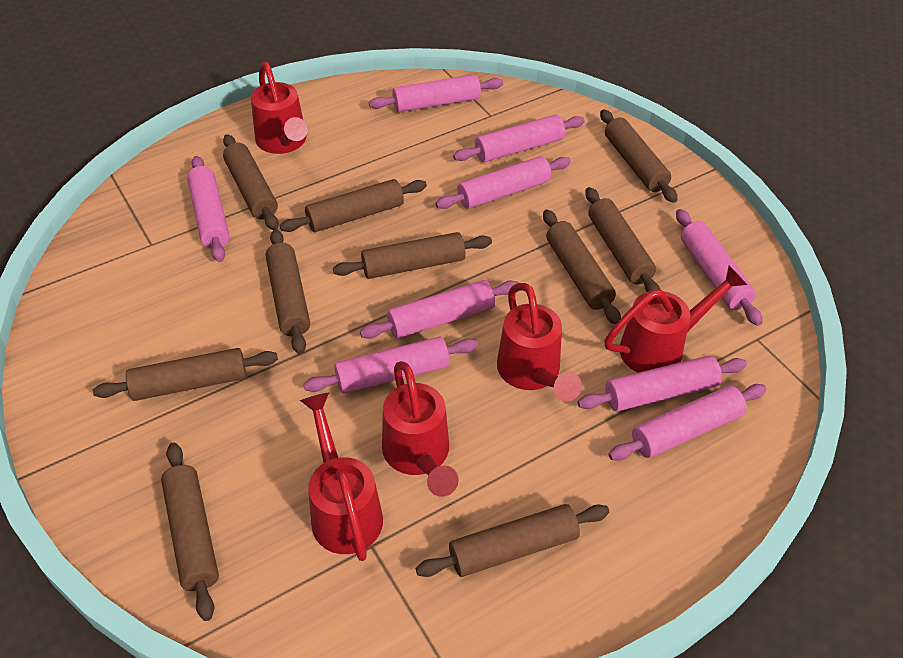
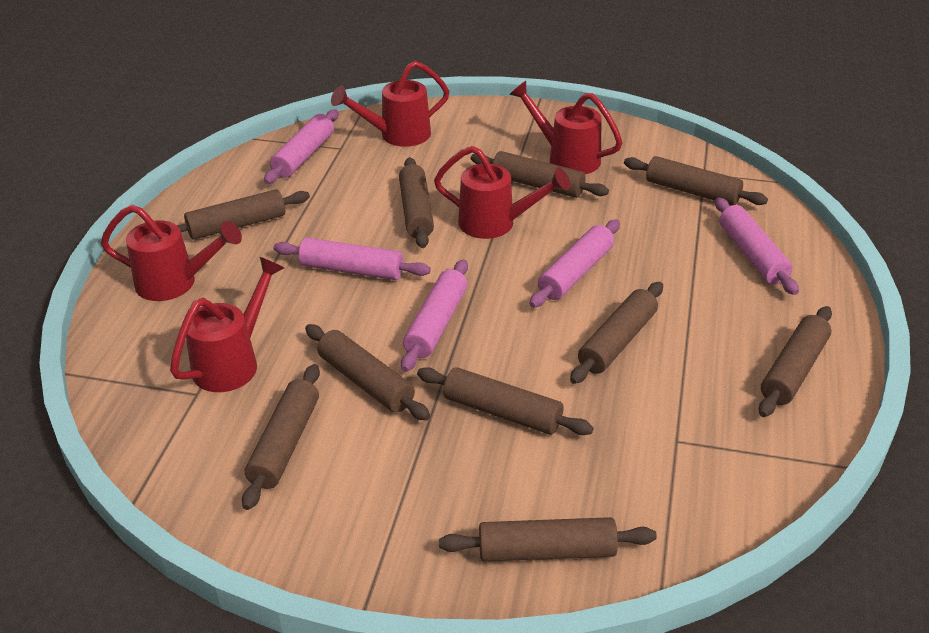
pink rolling pin: 9 -> 5

